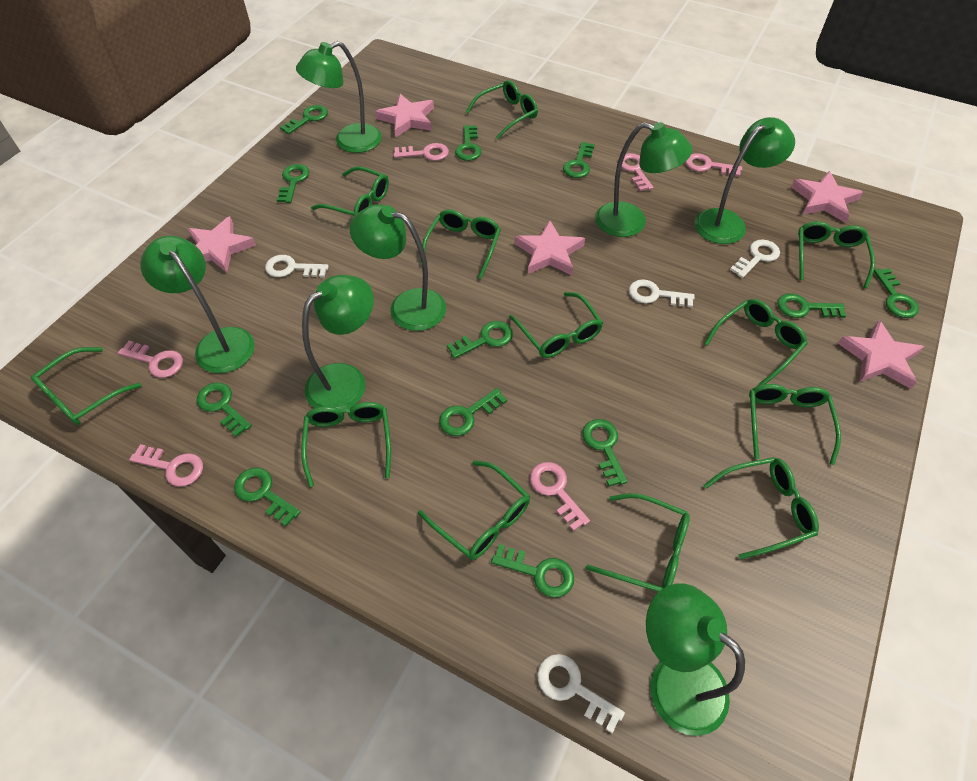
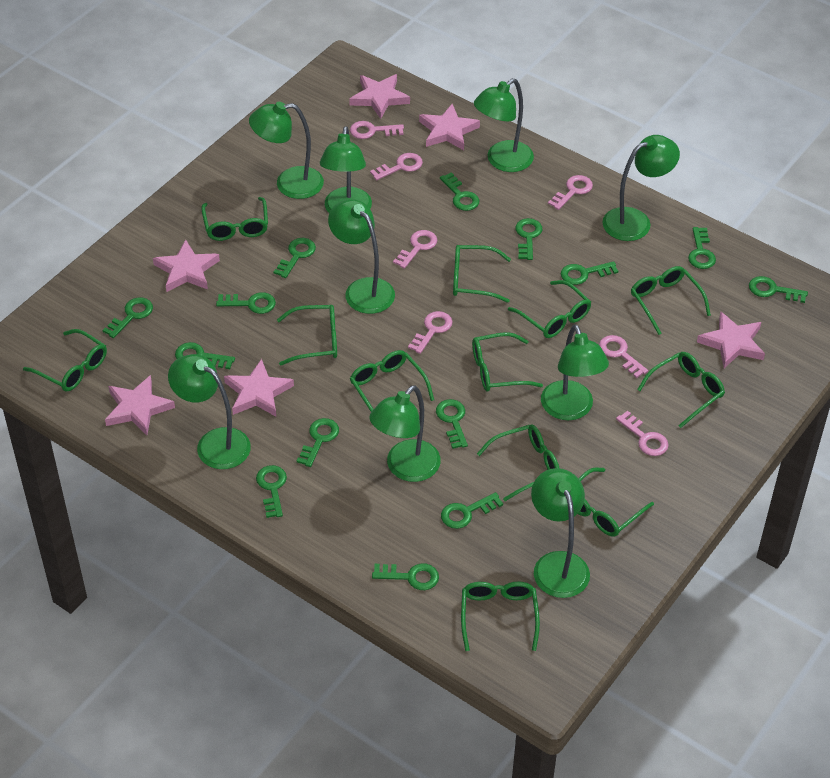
green key: 12 -> 14
green lamp: 7 -> 9
pink key: 6 -> 7
pink star: 5 -> 6
white key: 4 -> 0

